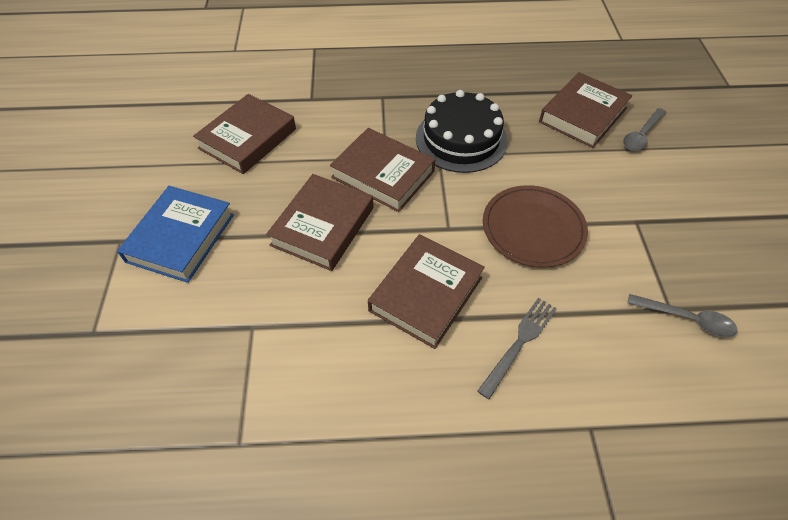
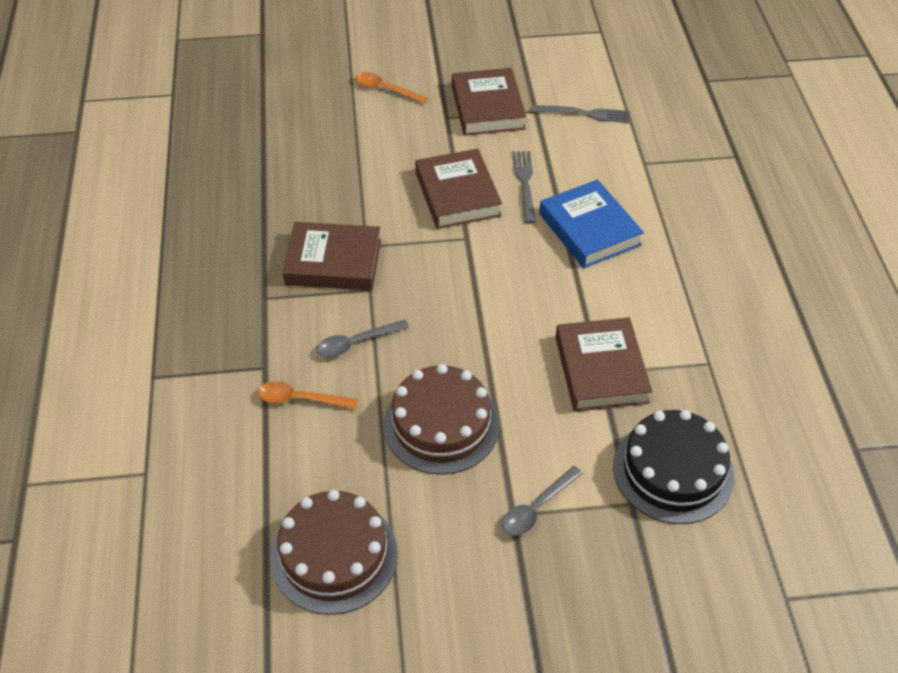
brown book: 5 -> 4
brown cake: 0 -> 2
brown plate: 1 -> 0
grey fork: 1 -> 2
orange spoon: 0 -> 2

